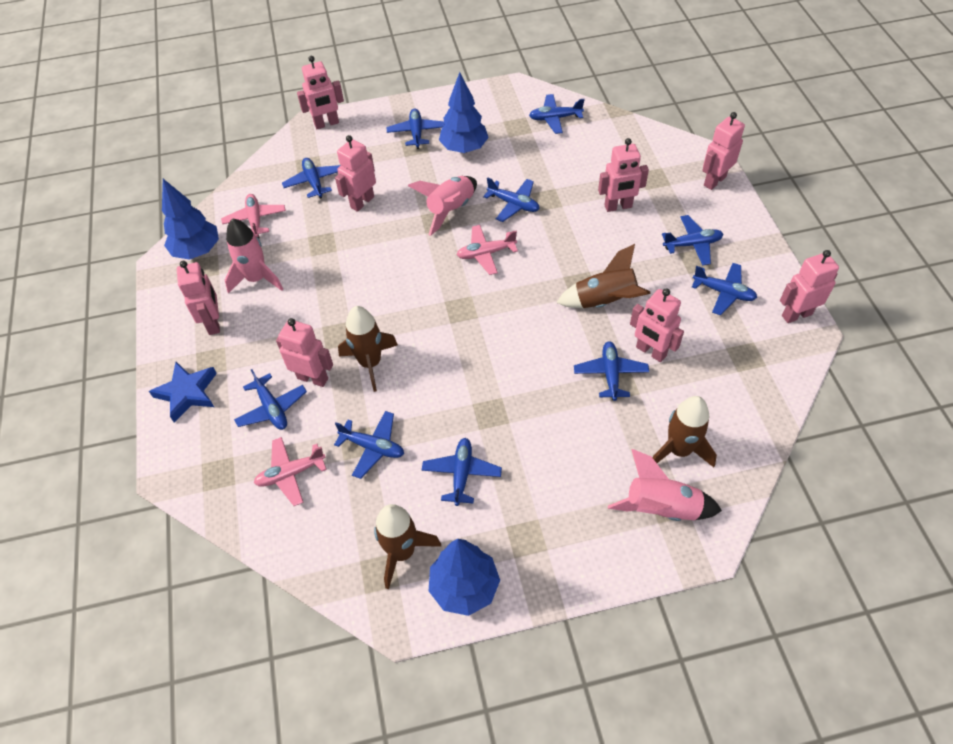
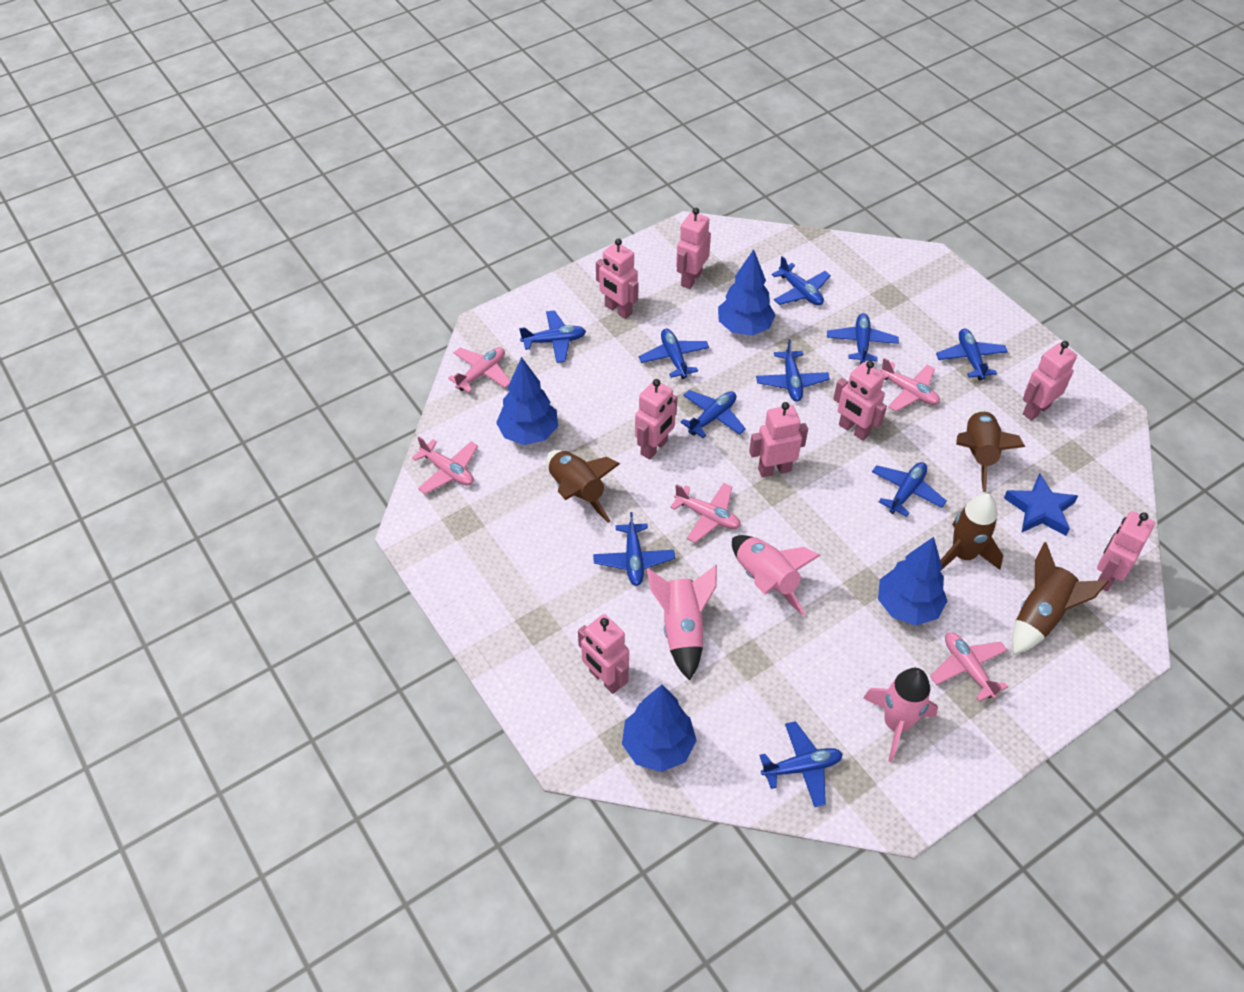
blue tree: 3 -> 4
pink plane: 3 -> 5

